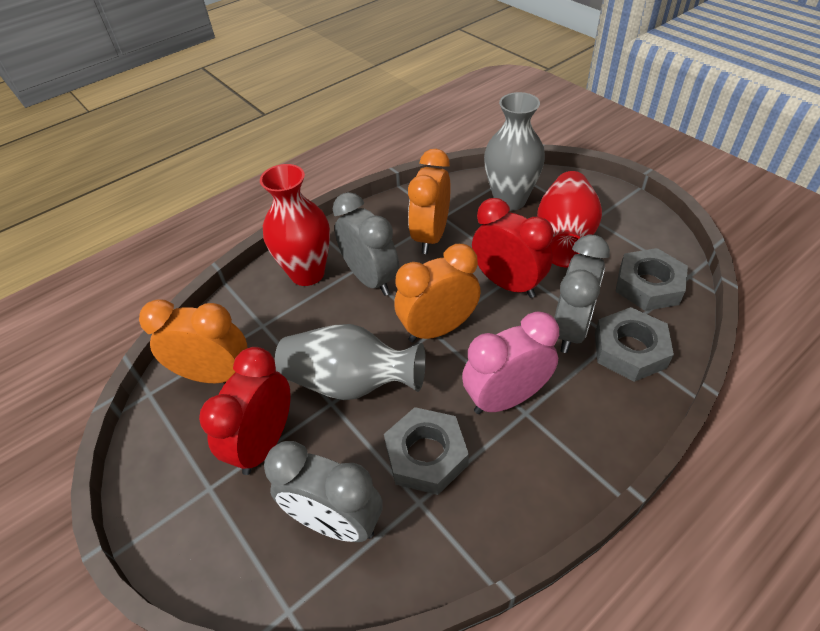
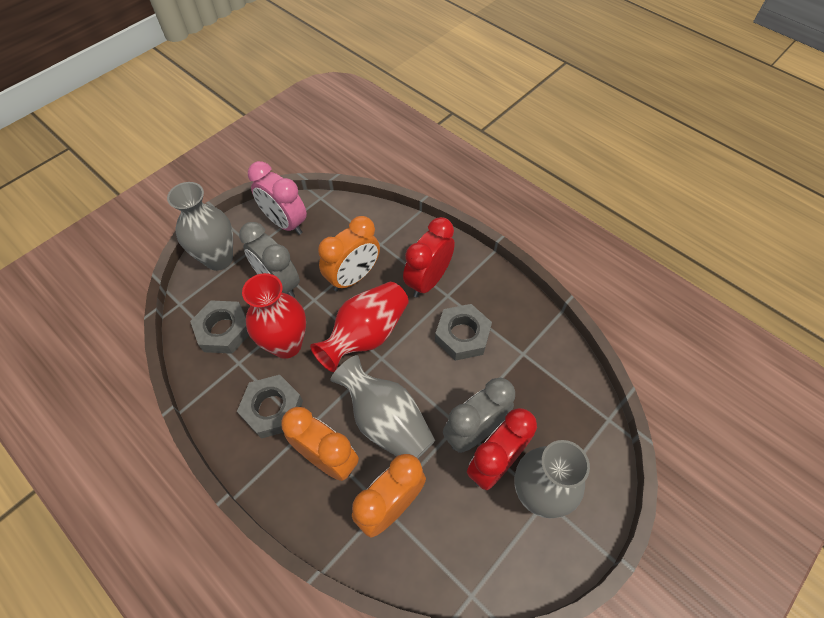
grey clock: 3 -> 2
grey vase: 2 -> 3

